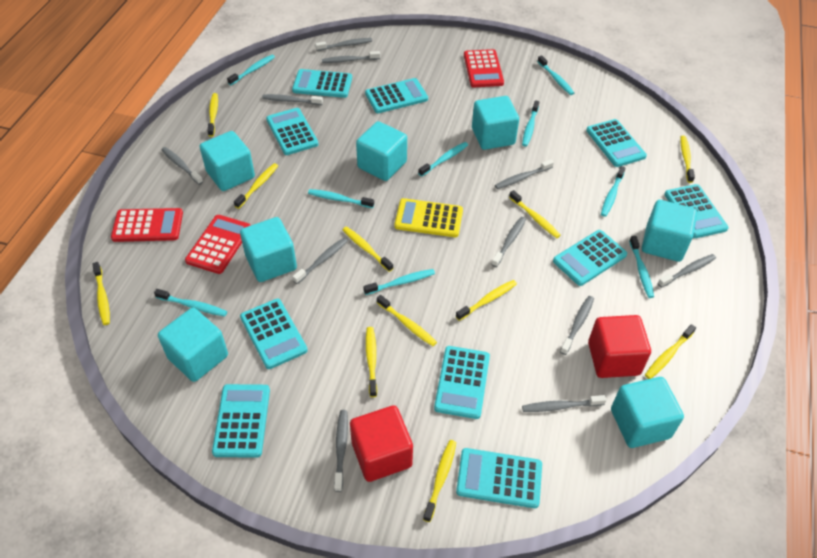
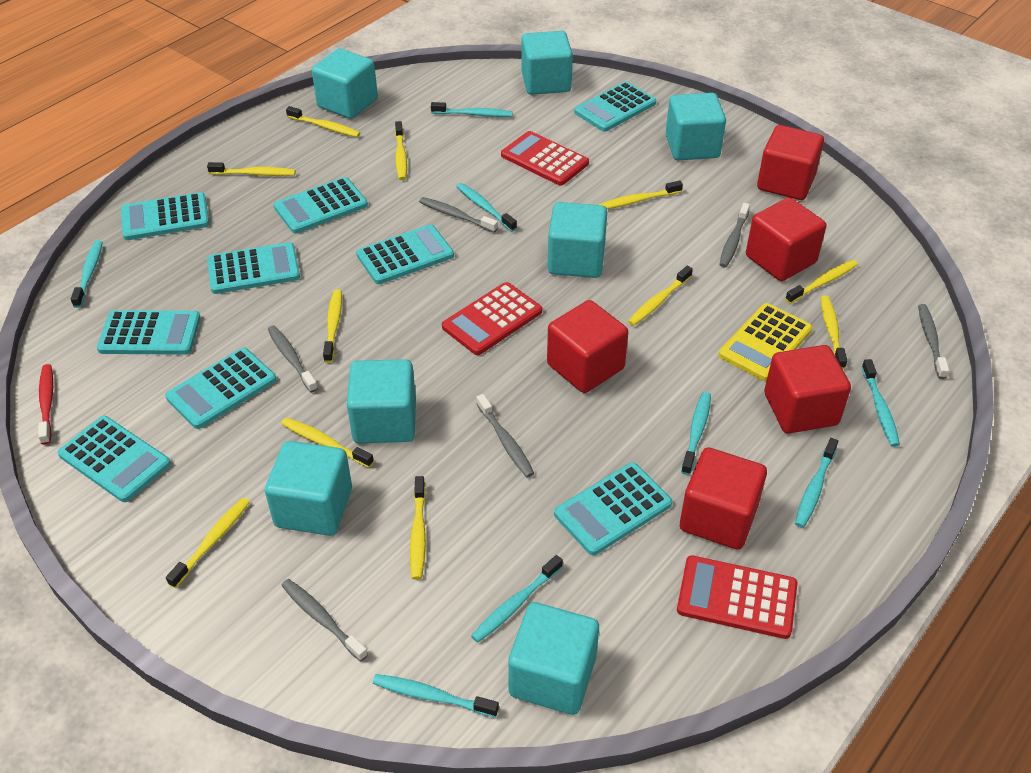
grey toothbrush: 11 -> 6
red cube: 2 -> 5
red toothbrush: 0 -> 1
turquoise calculator: 10 -> 9
turquoise toothbrush: 9 -> 8

